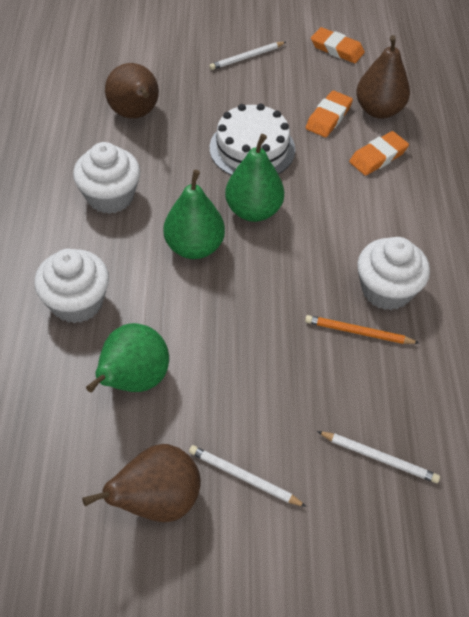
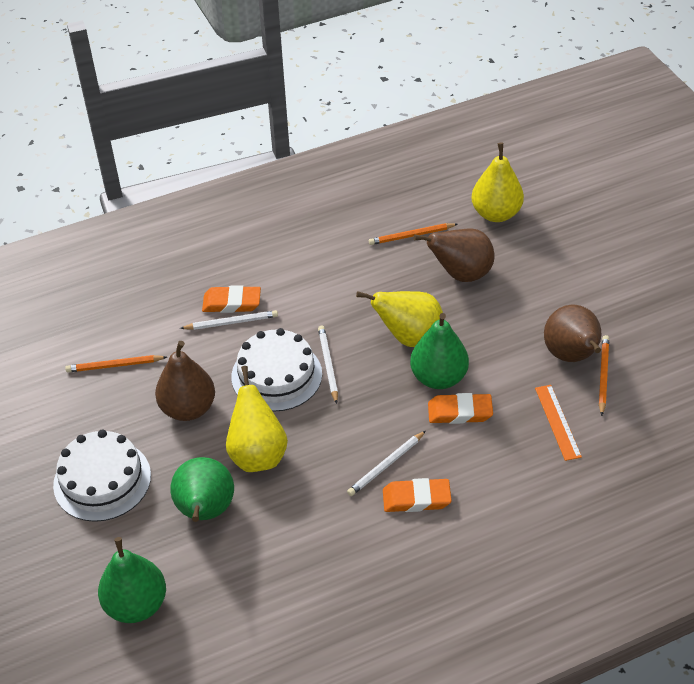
orange pencil: 1 -> 3
orange ruler: 0 -> 1
white cake: 1 -> 2
white cupcake: 3 -> 0
yellow pear: 0 -> 3

